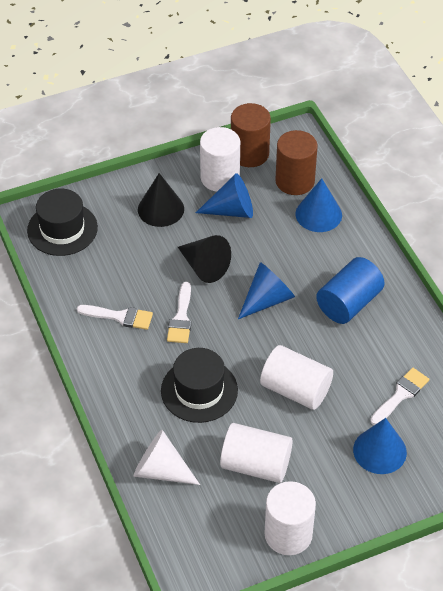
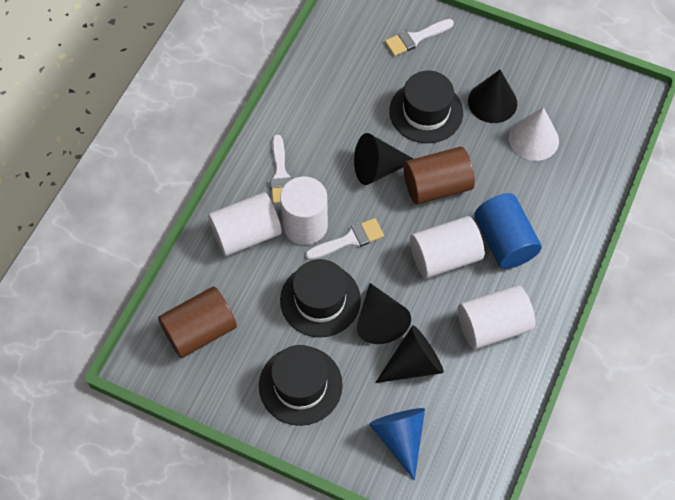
black cone: 2 -> 4
black hat: 2 -> 3
blue cone: 4 -> 1

